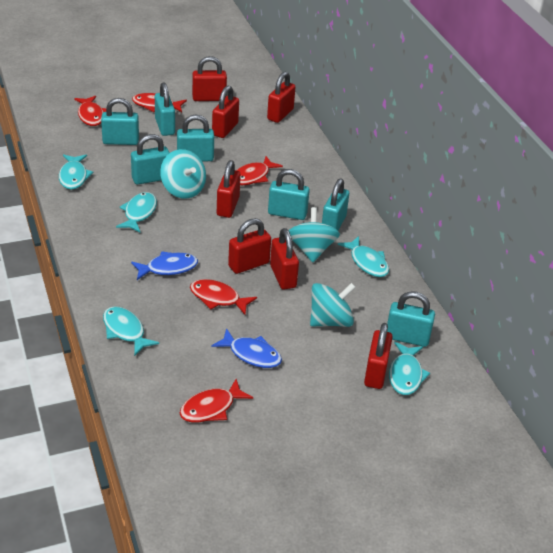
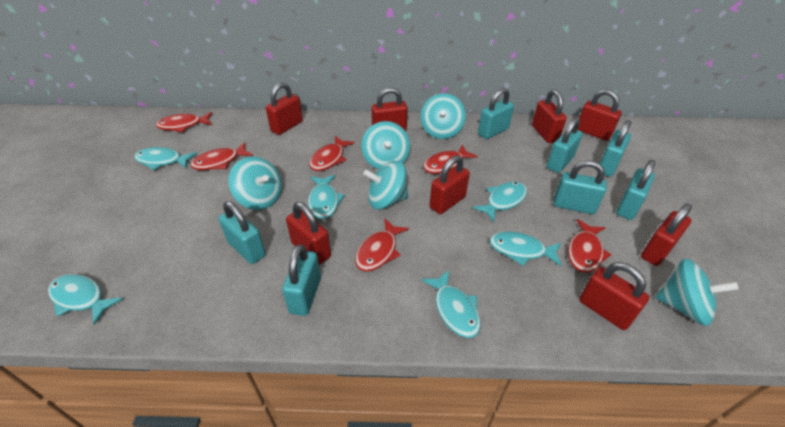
blue fish: 2 -> 0
red fish: 5 -> 6
red padlock: 7 -> 8
turquoise fish: 5 -> 6
turquoise spinning top: 3 -> 5

